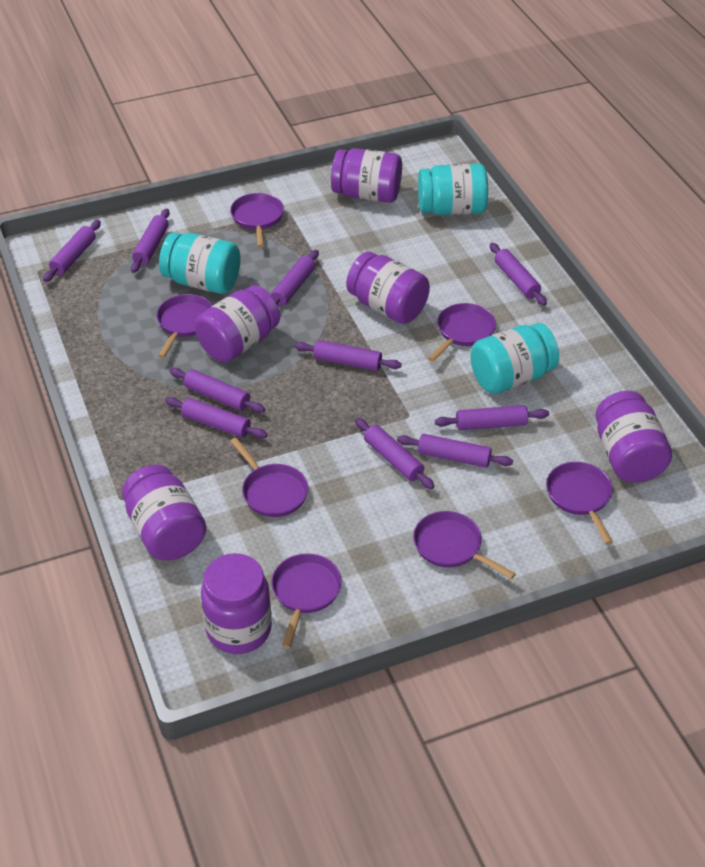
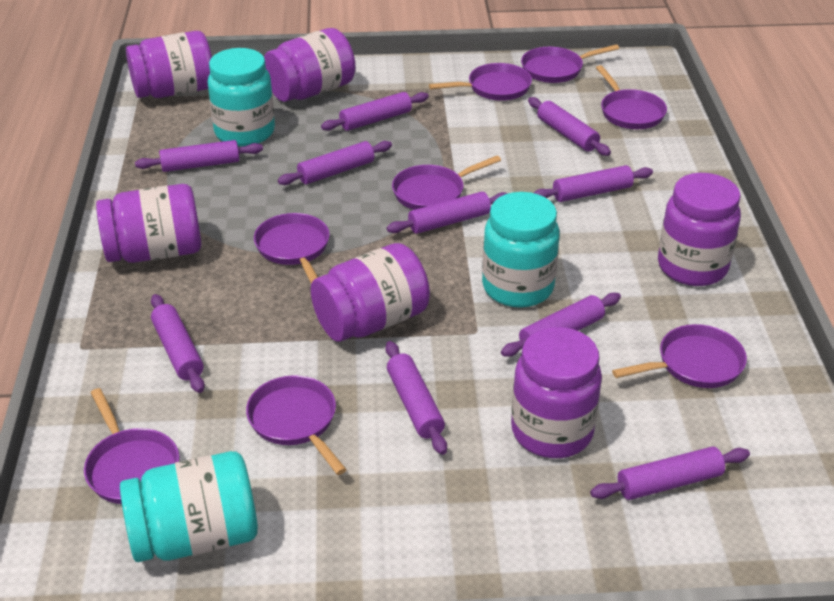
purple pan: 7 -> 8

